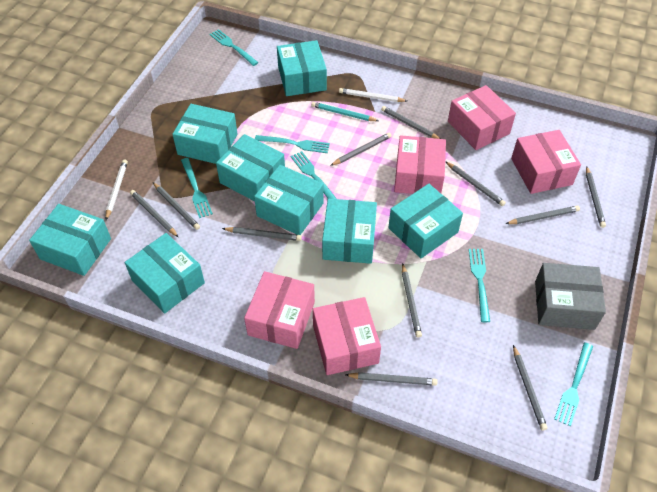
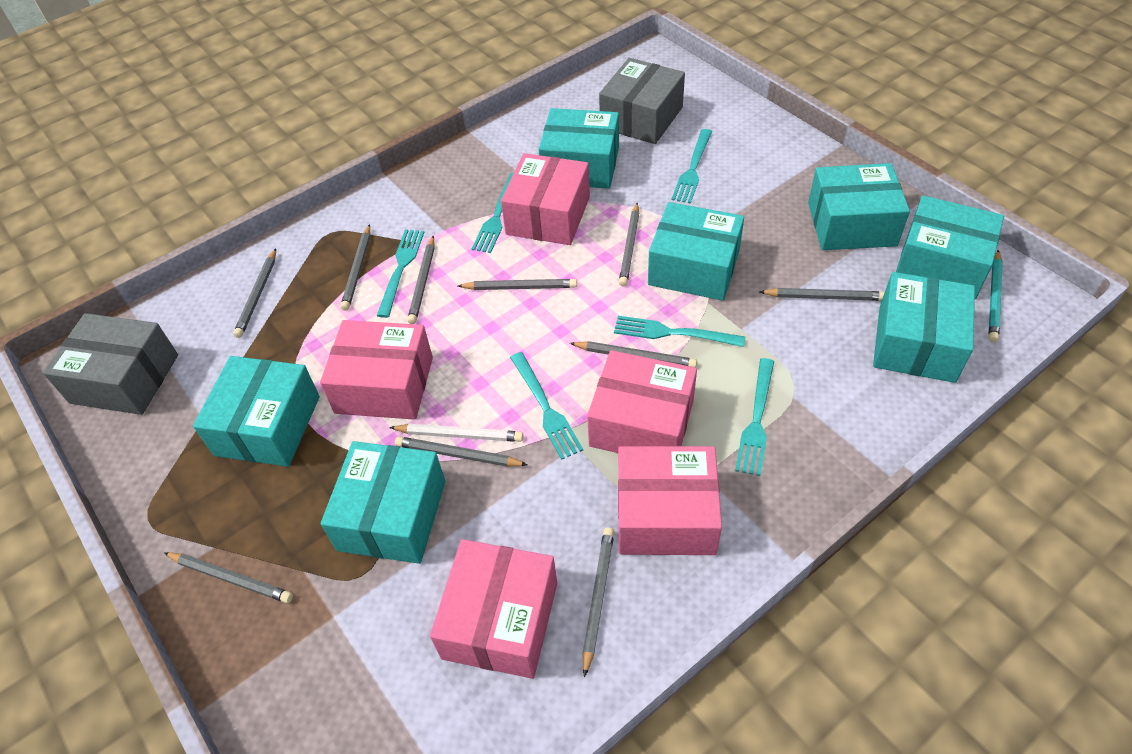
grey box: 1 -> 2
grey pencil: 11 -> 10
turquoise box: 8 -> 7
white pencil: 2 -> 1

